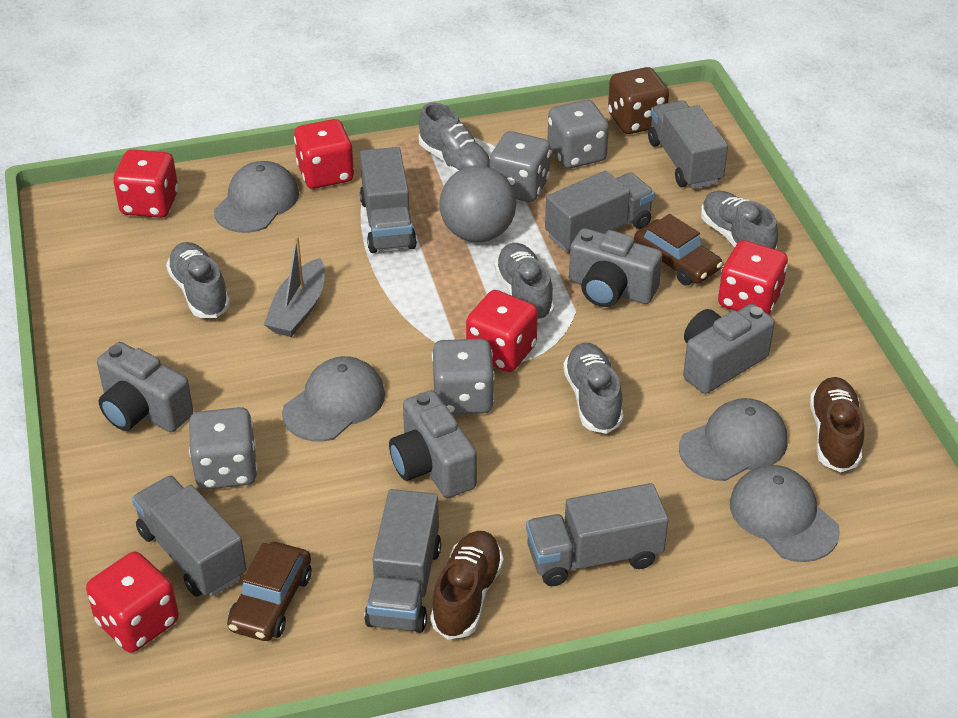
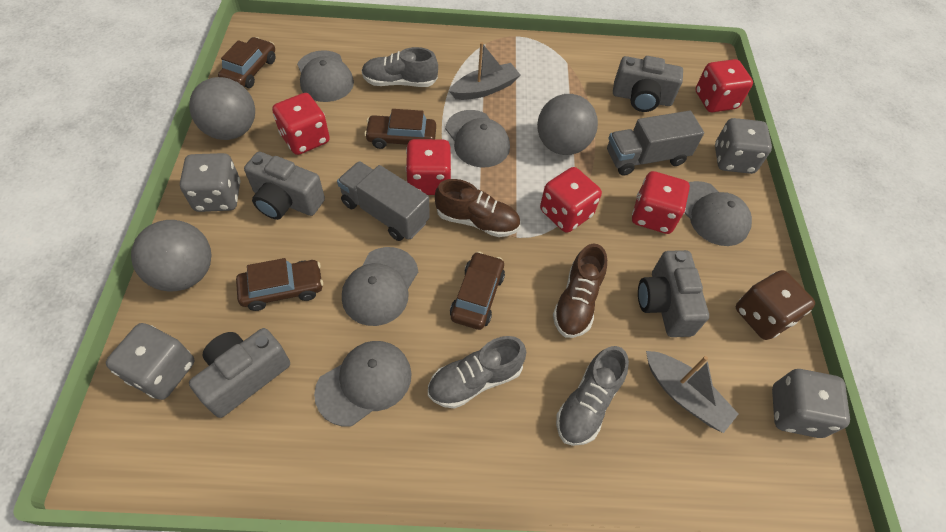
brown car: 2 -> 4
grey ball: 1 -> 3
grey boat: 1 -> 2
grey cap: 4 -> 5
grey shoe: 5 -> 3
grey truck: 6 -> 2

